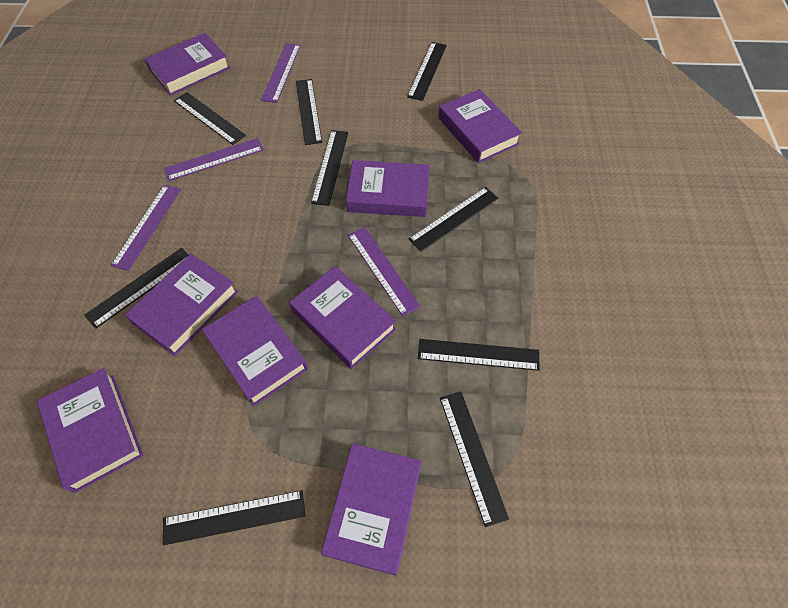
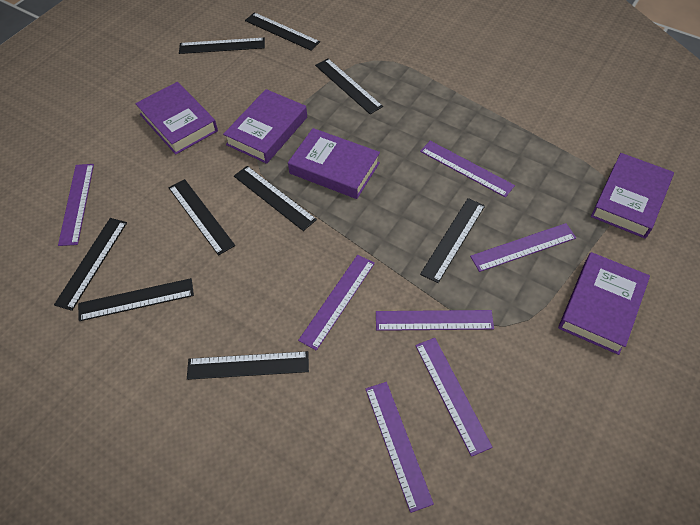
purple book: 8 -> 5
purple ruler: 4 -> 7

